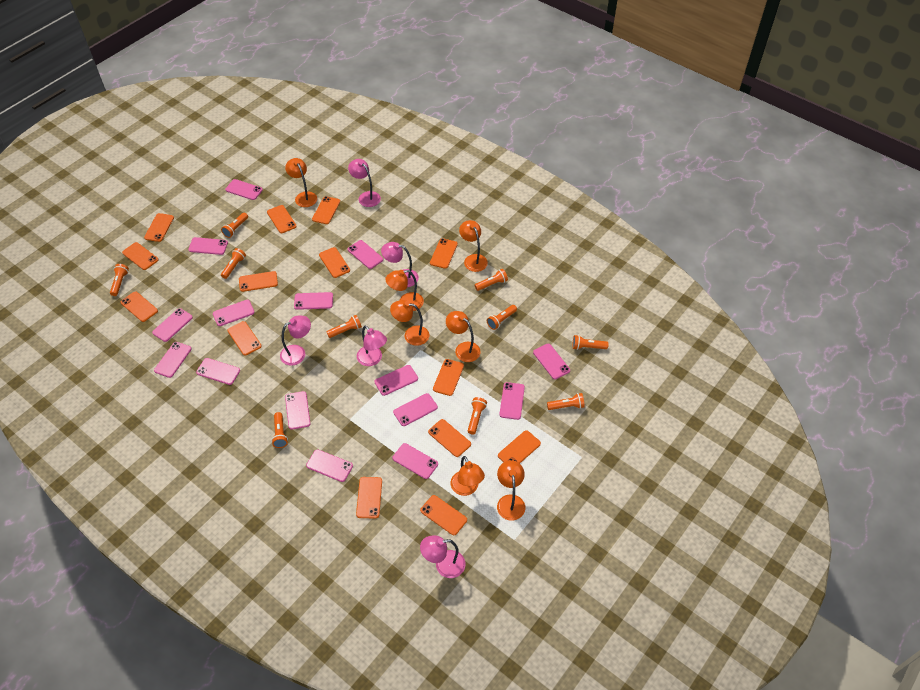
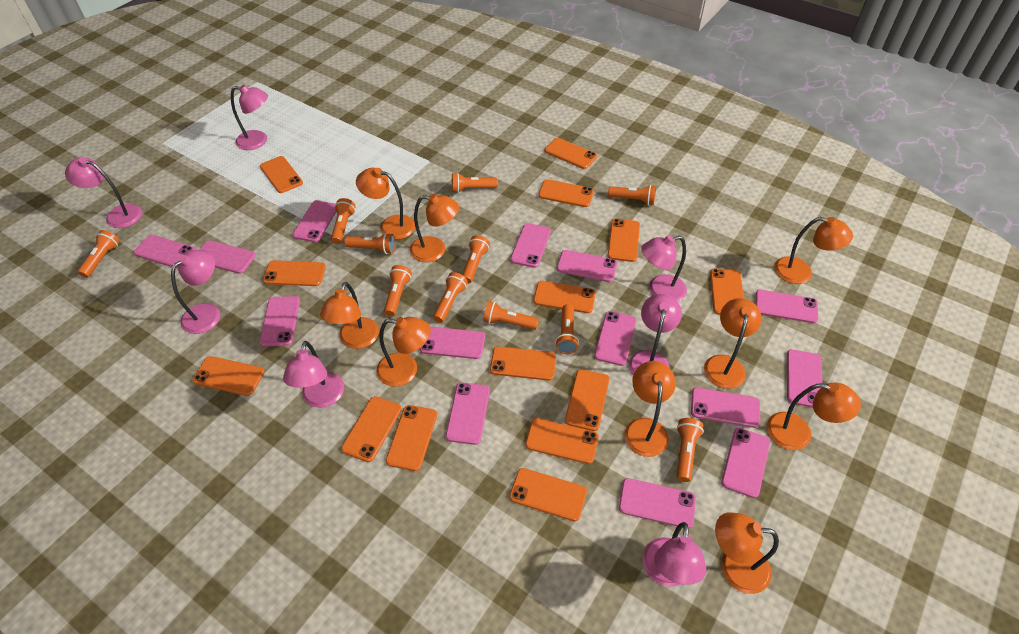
orange flashlight: 10 -> 11
orange lamp: 7 -> 9
pink lamp: 5 -> 7
pink phone: 15 -> 14

